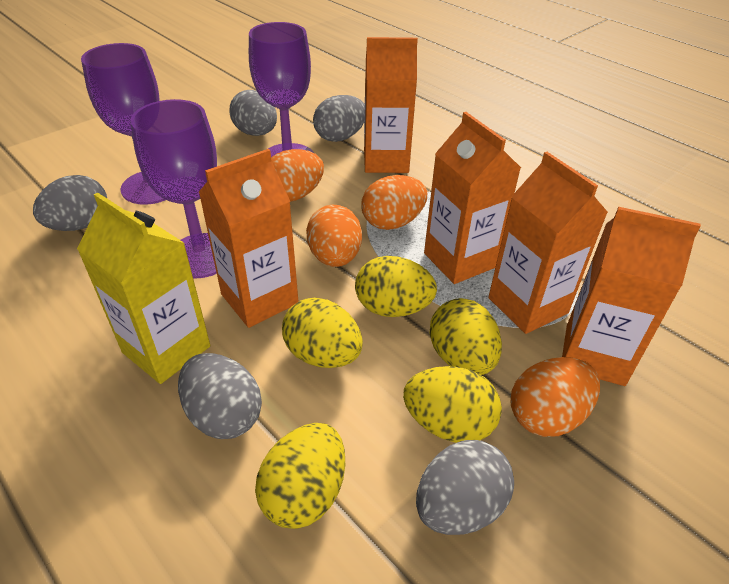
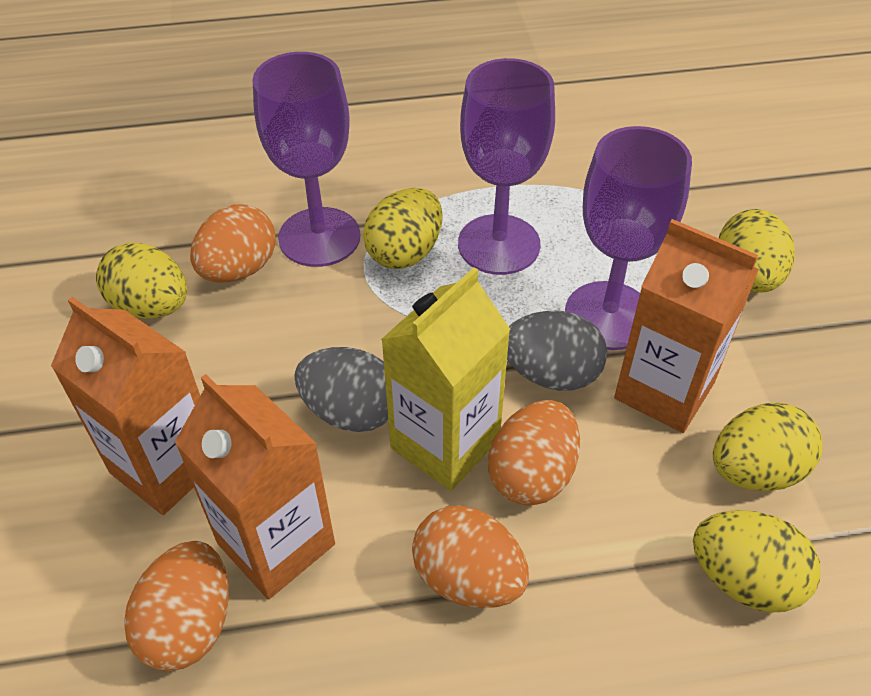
grey egg: 5 -> 2
orange carton: 5 -> 3

